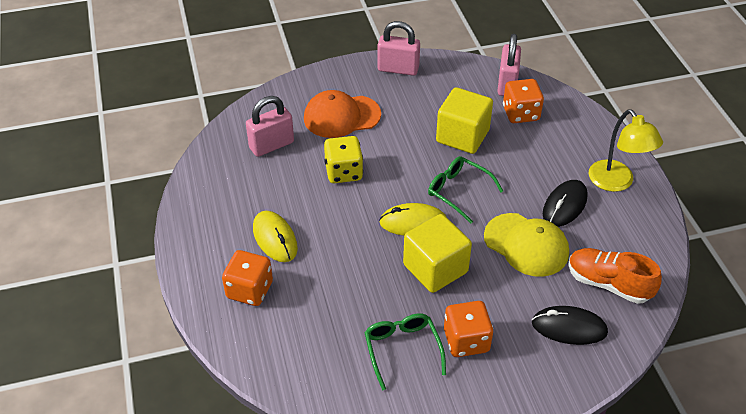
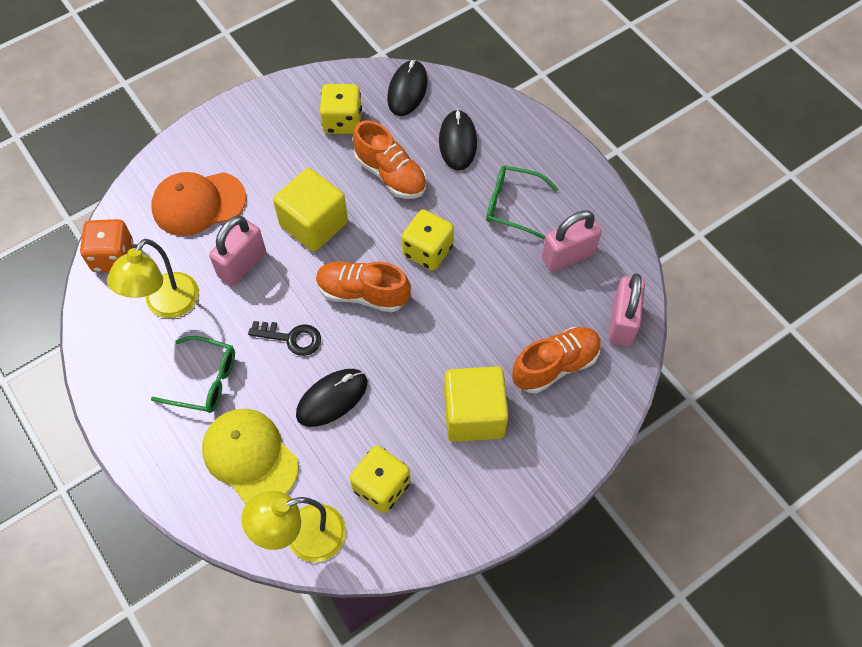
black key: 0 -> 1
black mouse: 2 -> 3
orange dice: 3 -> 1
orange shoe: 1 -> 3
yellow dice: 1 -> 3
yellow lamp: 1 -> 2
yellow mouse: 2 -> 0

